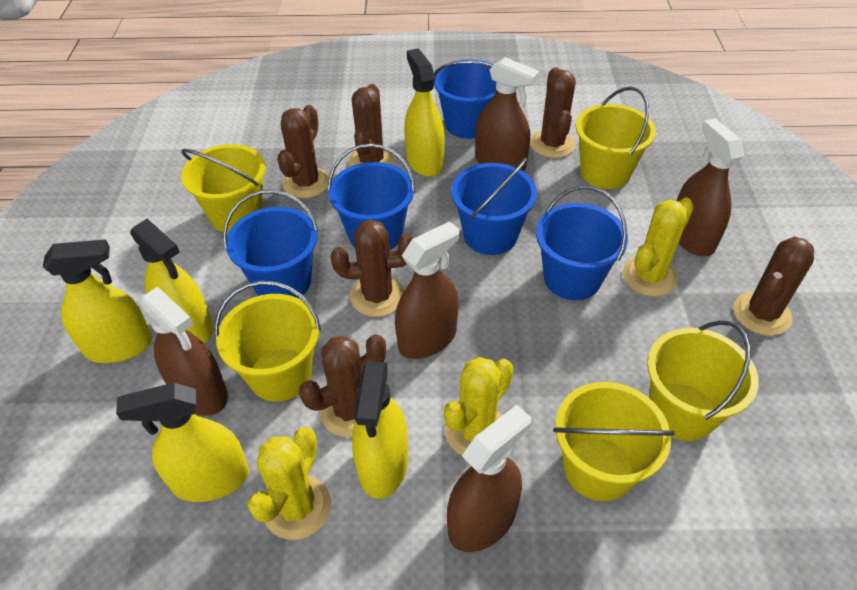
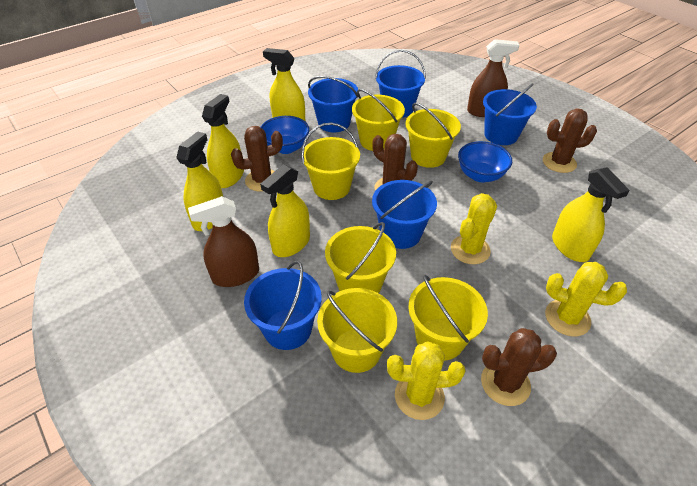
blue bowl: 0 -> 2
brown cactus: 6 -> 4
brown spray bottle: 5 -> 2
yellow bucket: 5 -> 6

